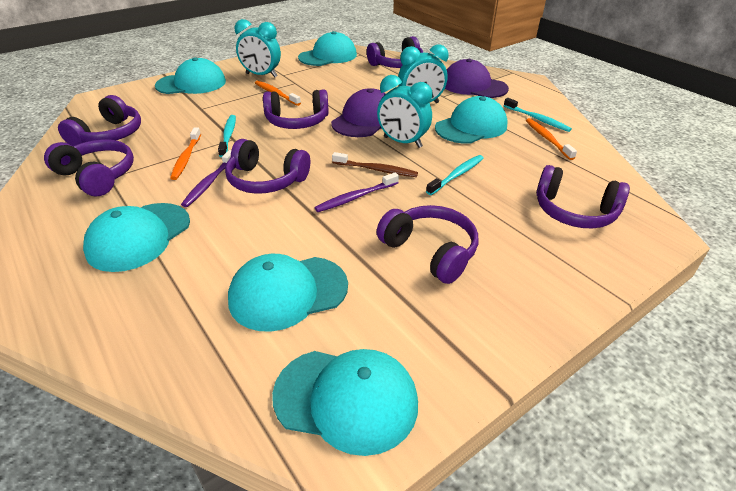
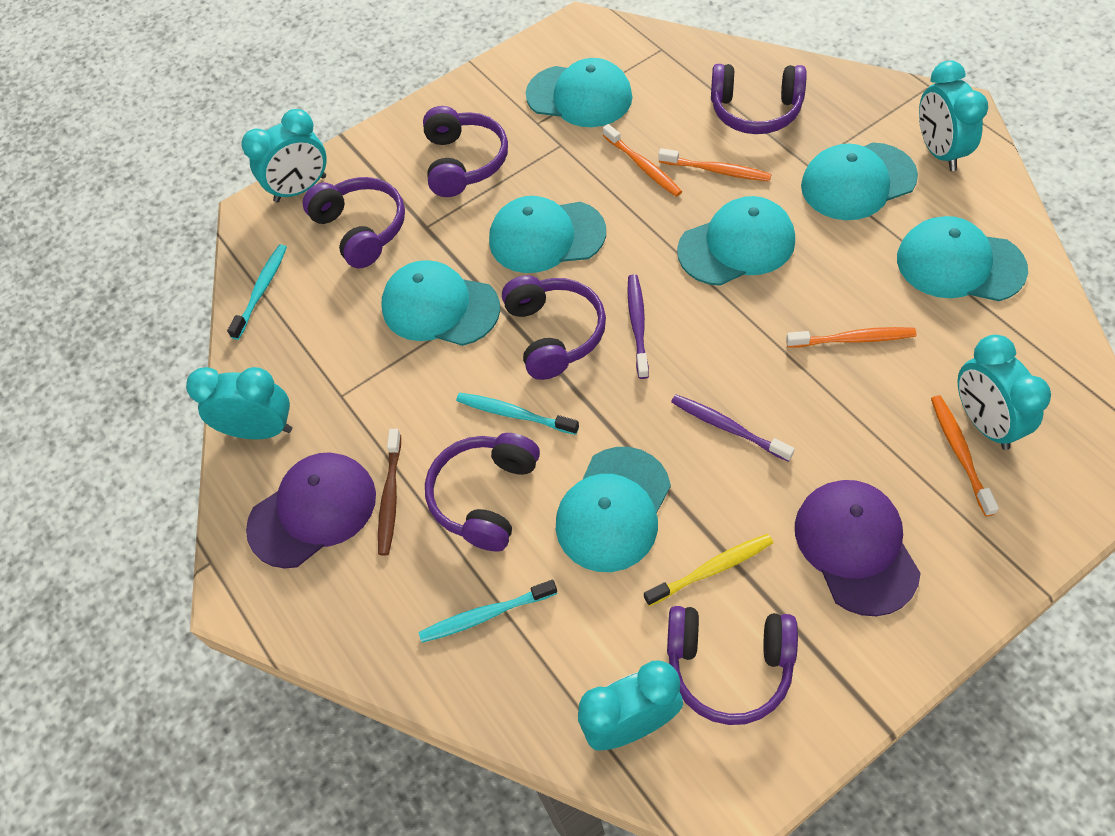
orange toothbrush: 3 -> 4
purple headphones: 7 -> 6
turquoise cap: 6 -> 7
turquoise clock: 3 -> 5
yellow toothbrush: 0 -> 1

